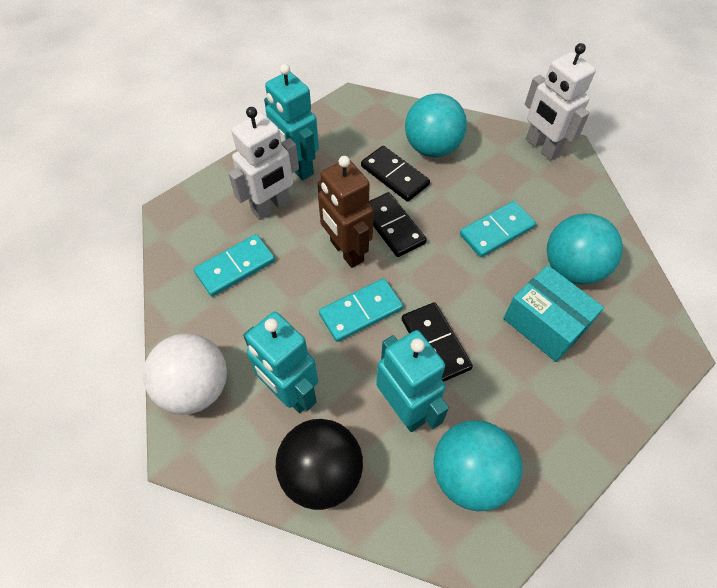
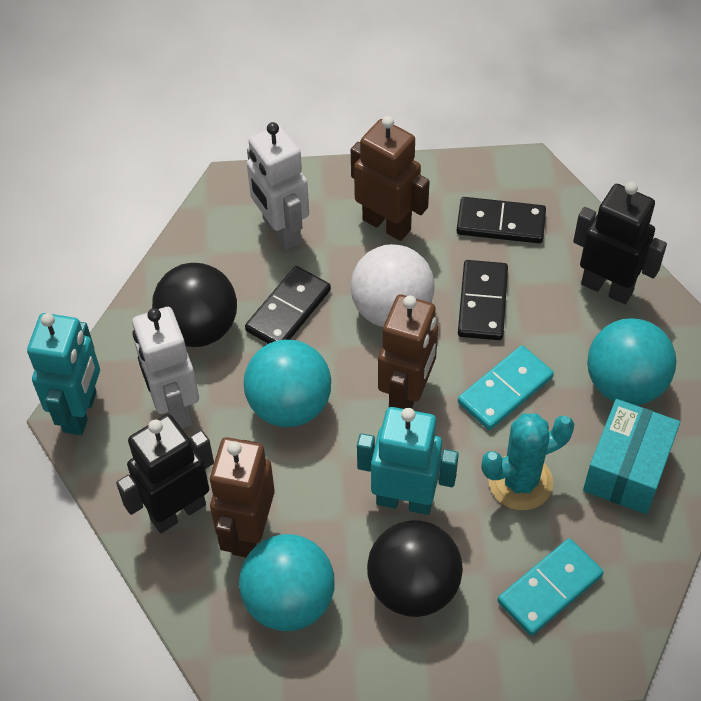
black ball: 1 -> 2
black robot: 0 -> 2
brown robot: 1 -> 3
turquoise cactus: 0 -> 1
turquoise domino: 3 -> 2
turquoise robot: 3 -> 2

